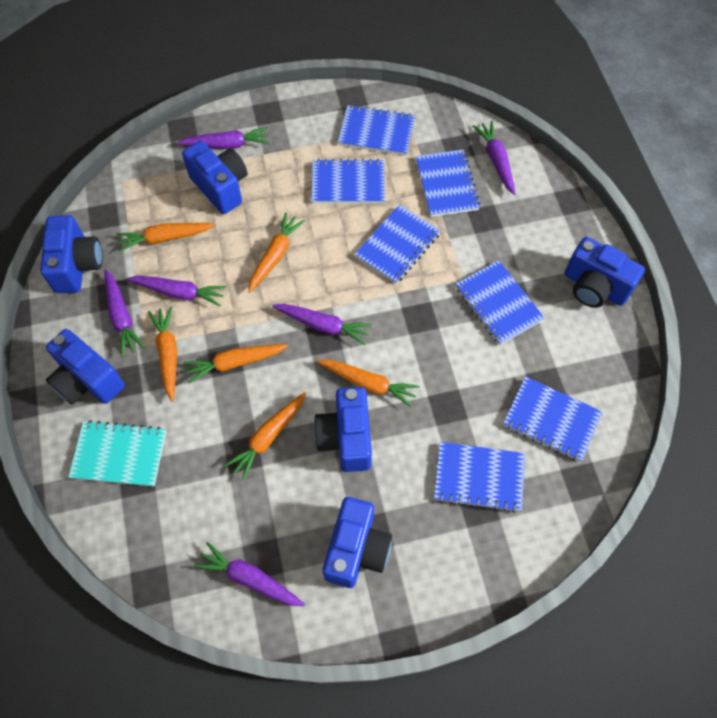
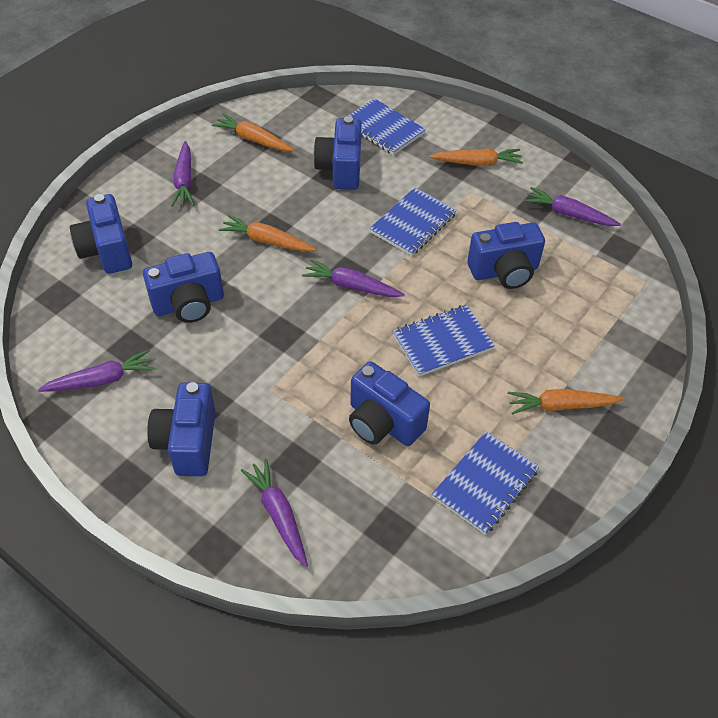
blue notebook: 7 -> 4
orange carrot: 6 -> 4
purple carrot: 6 -> 5
turquoise notebook: 1 -> 0

